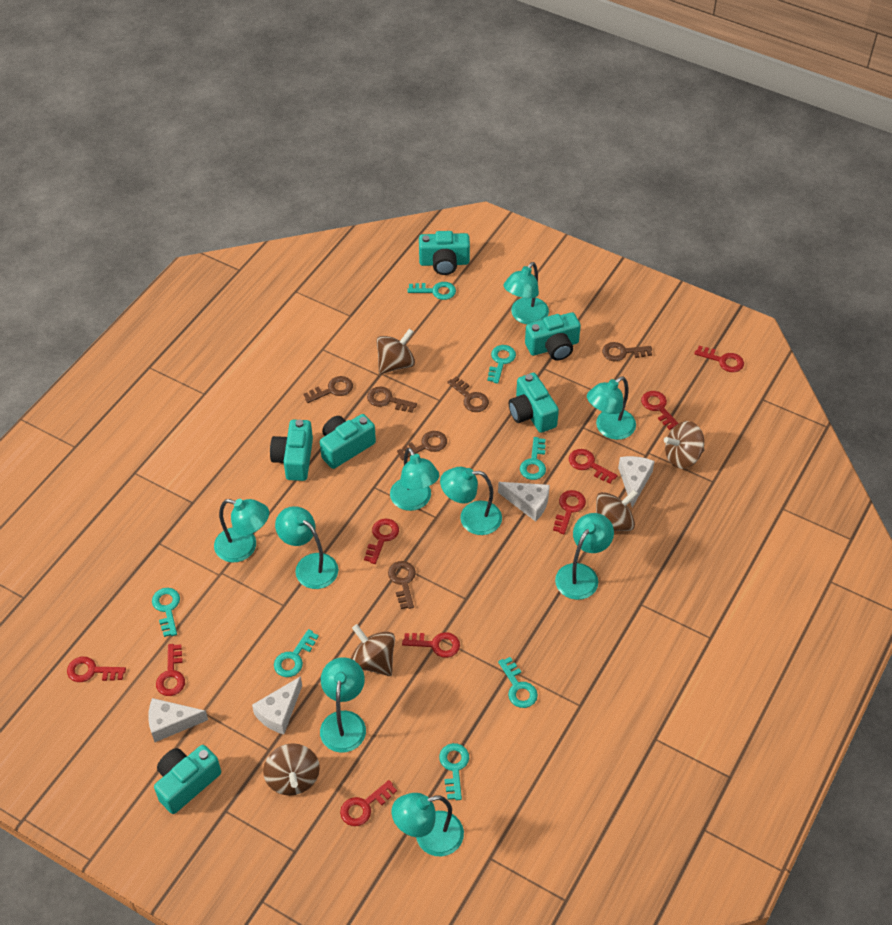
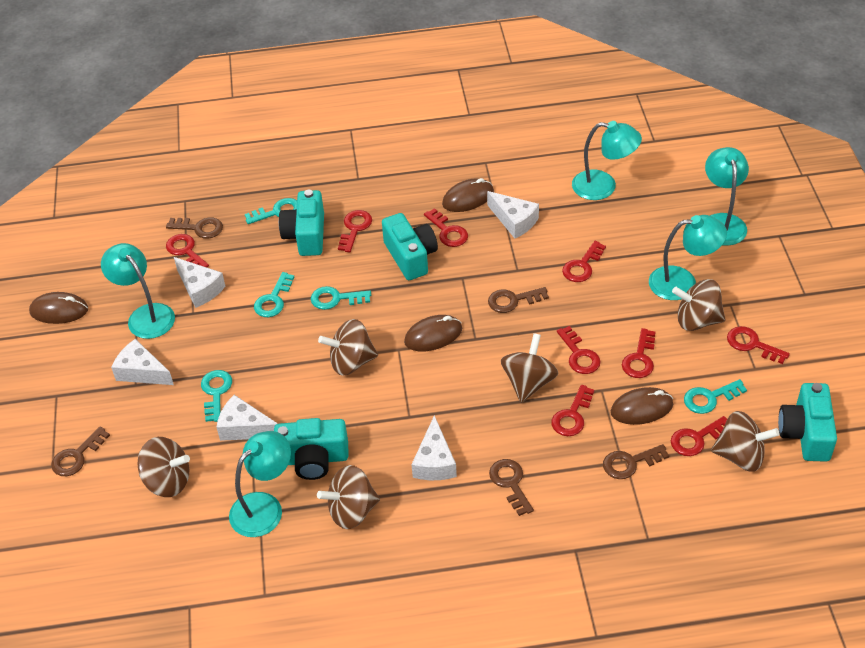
brown key: 6 -> 5
brown mouse: 0 -> 4
brown spinning top: 5 -> 6
turquoise camera: 6 -> 4
turquoise key: 7 -> 5
turquoise lamp: 9 -> 5
white cheese: 4 -> 5

